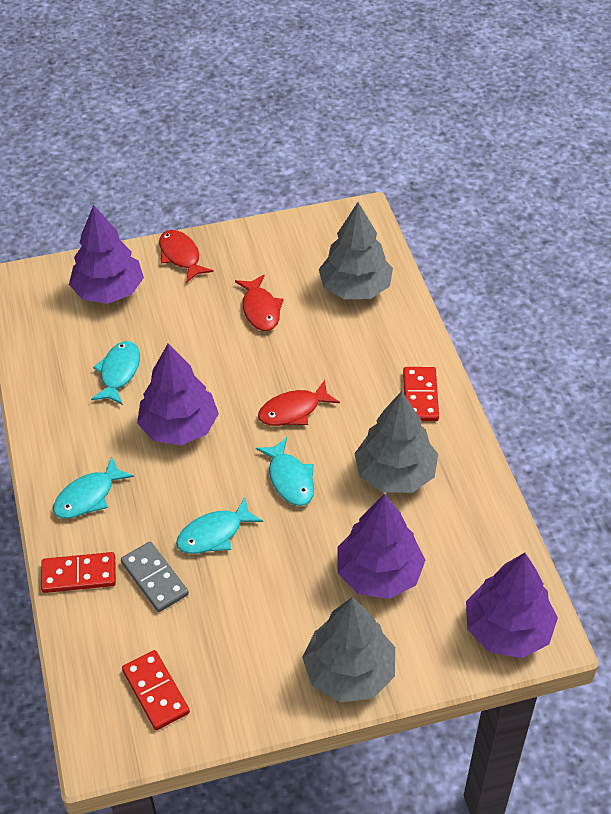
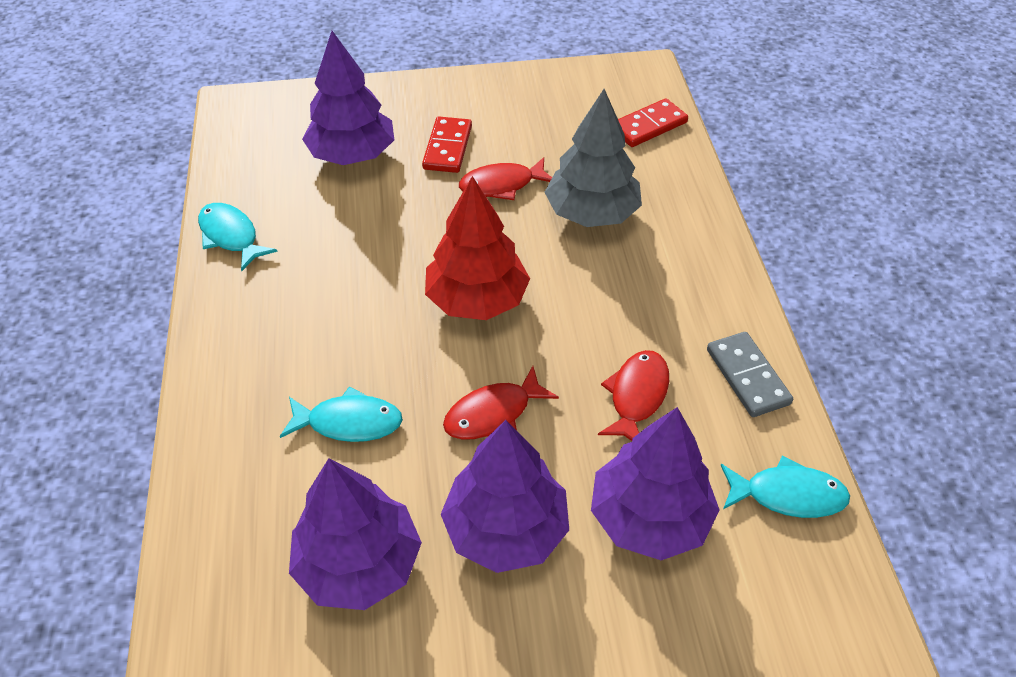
grey tree: 3 -> 1
red domino: 3 -> 2
red tree: 0 -> 1
turquoise fish: 4 -> 3

